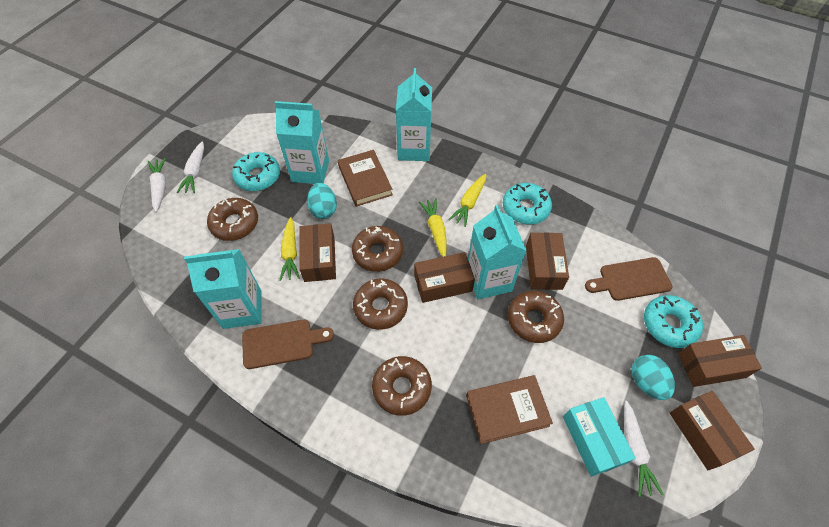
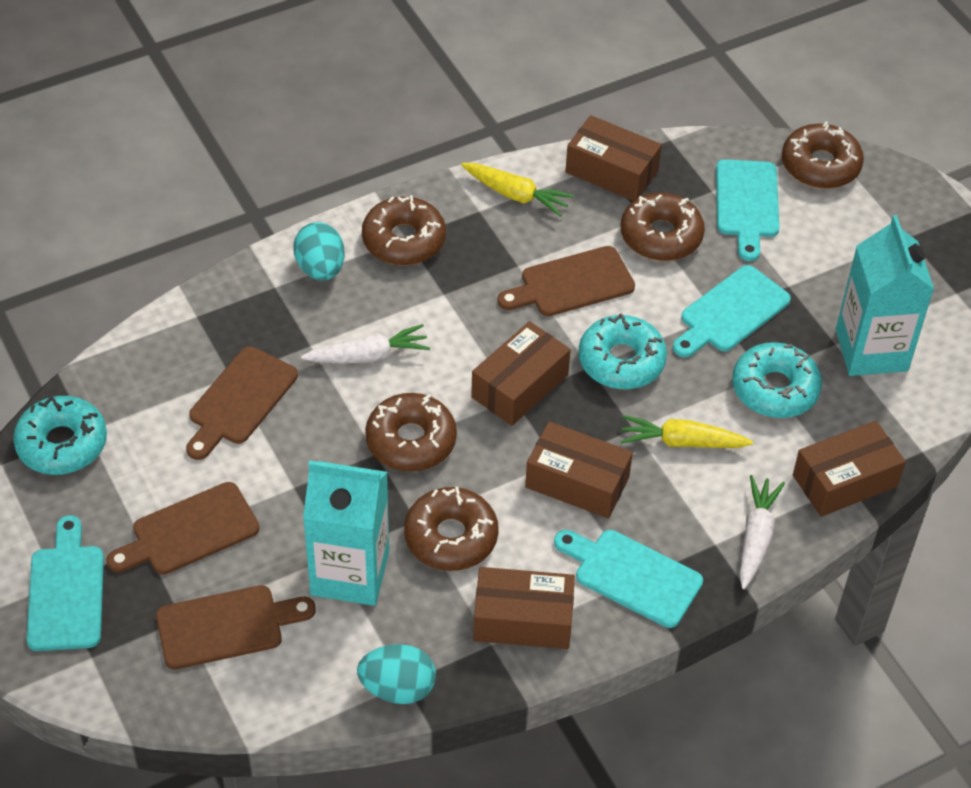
brown book: 2 -> 0
brown cutting board: 2 -> 4
turquoise box: 1 -> 0
turquoise carton: 4 -> 2
turquoise cutting board: 0 -> 4
white carrot: 3 -> 2
yellow carrot: 3 -> 2

